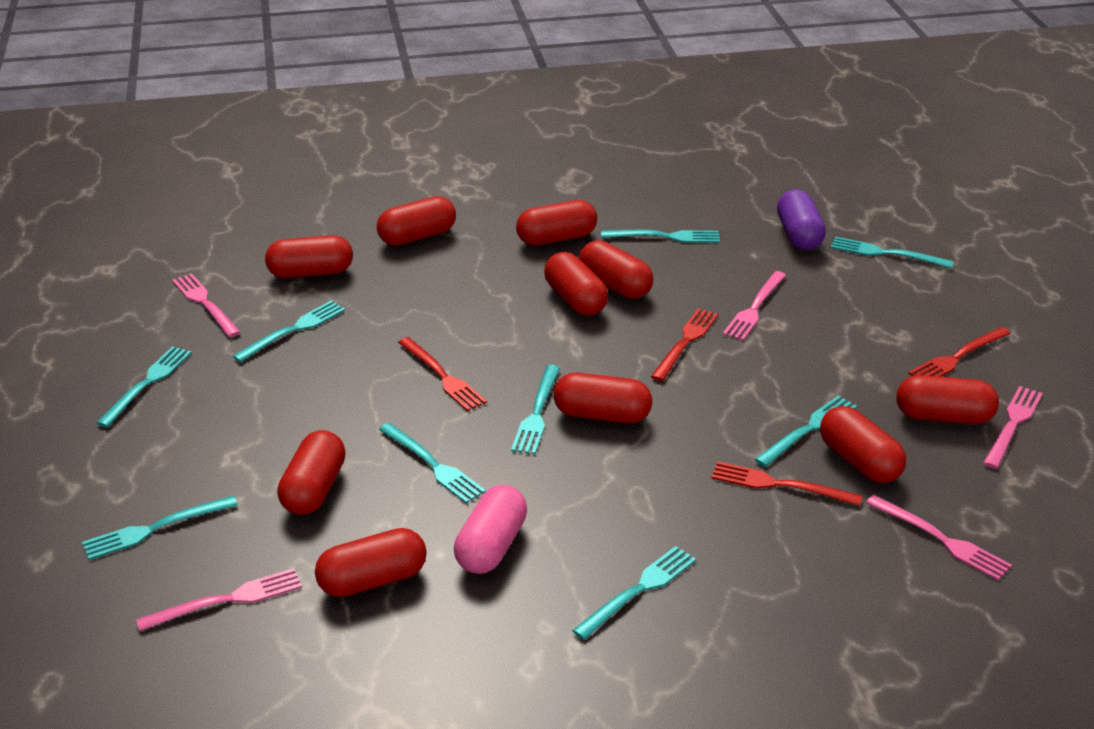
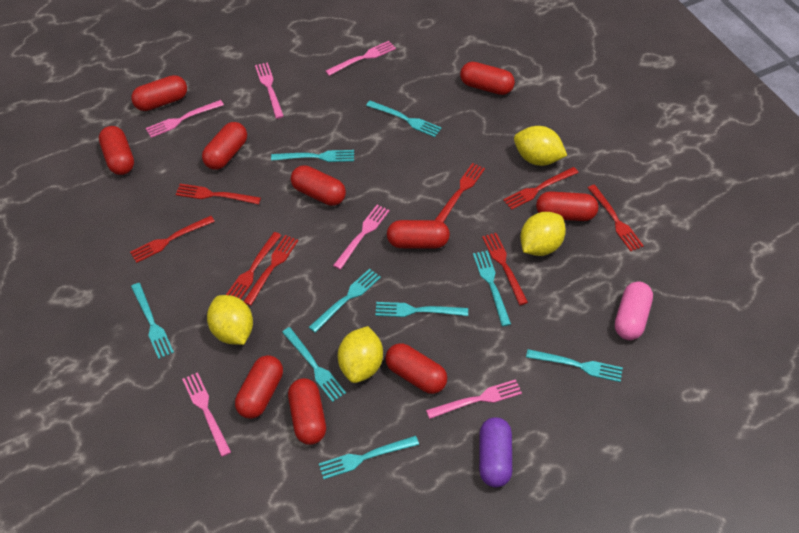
pink fork: 5 -> 6
red fork: 4 -> 8
yellow lemon: 0 -> 4

